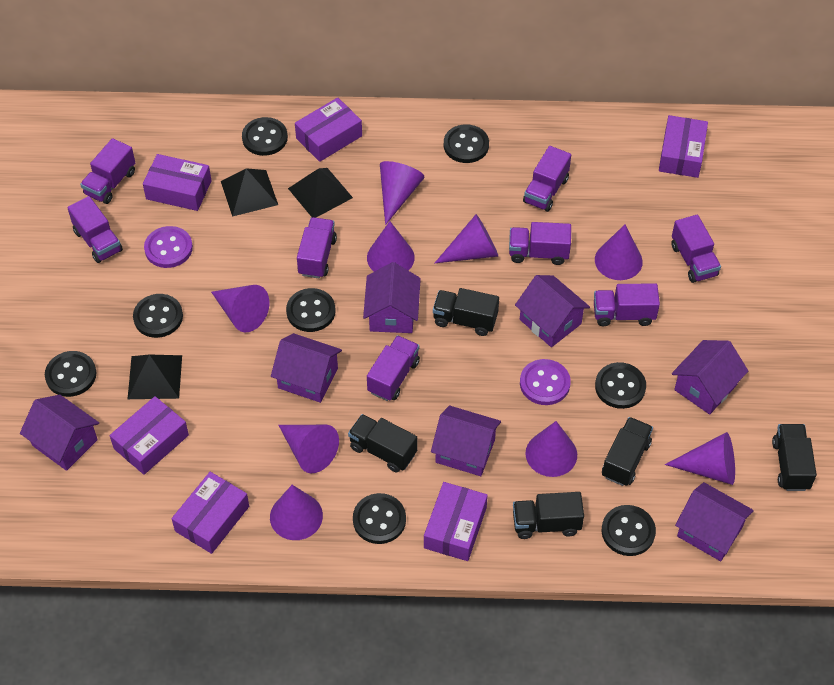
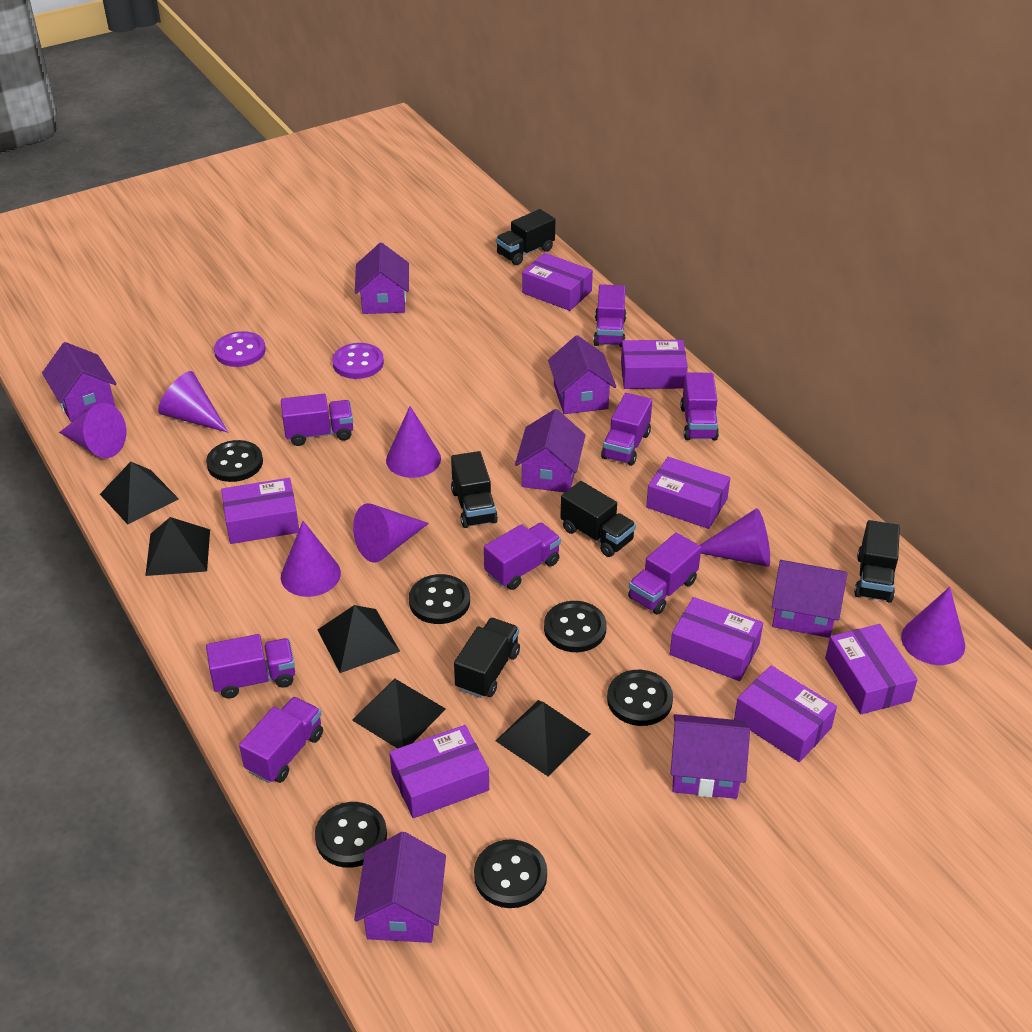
black button: 8 -> 6
black pyramid: 3 -> 5
purple box: 6 -> 8
purple cone: 9 -> 7

